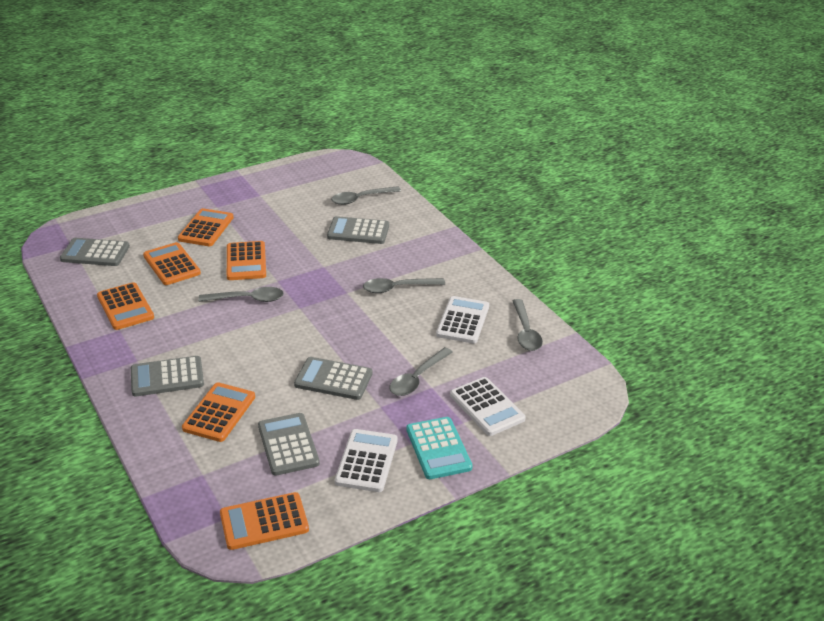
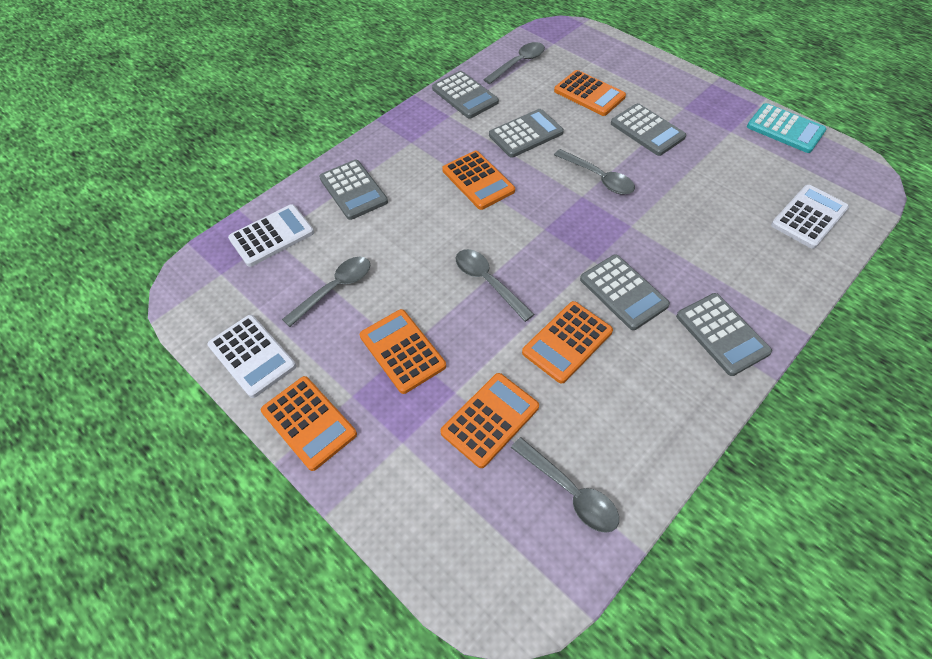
grey calculator: 5 -> 6

